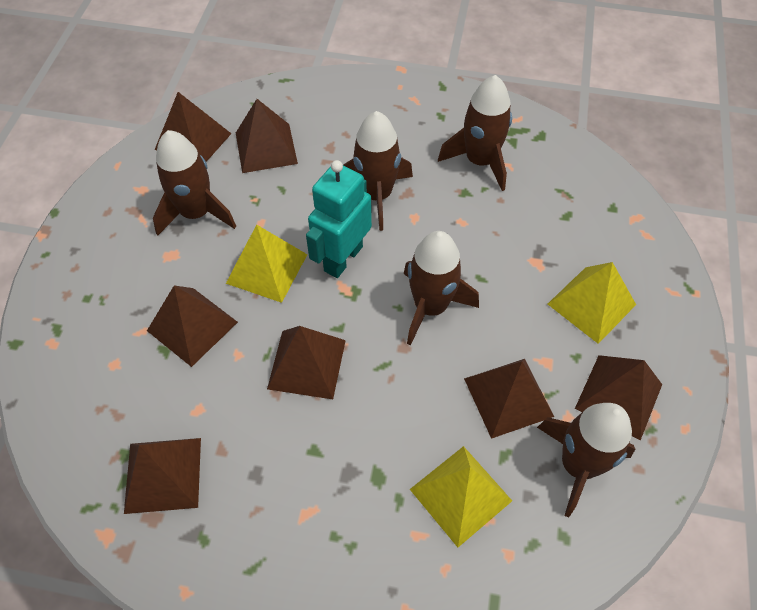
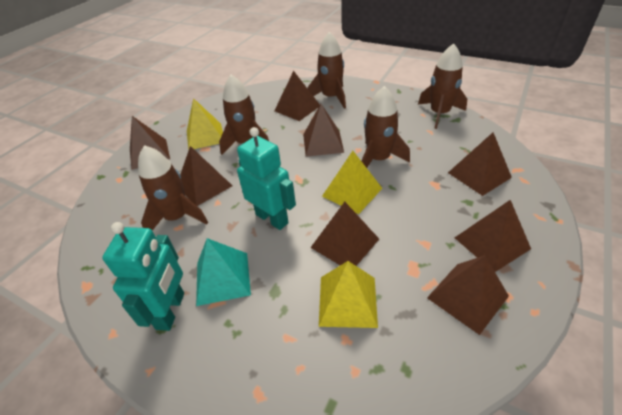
brown pyramid: 7 -> 8
turquoise pyramid: 0 -> 1
turquoise robot: 1 -> 2

